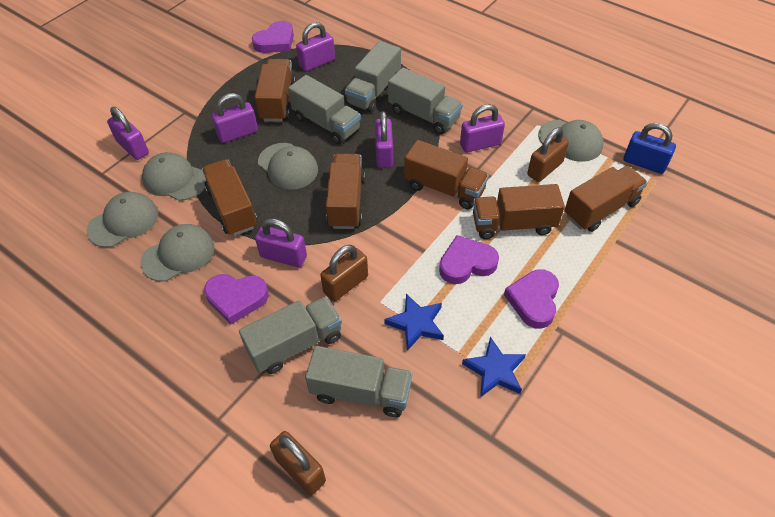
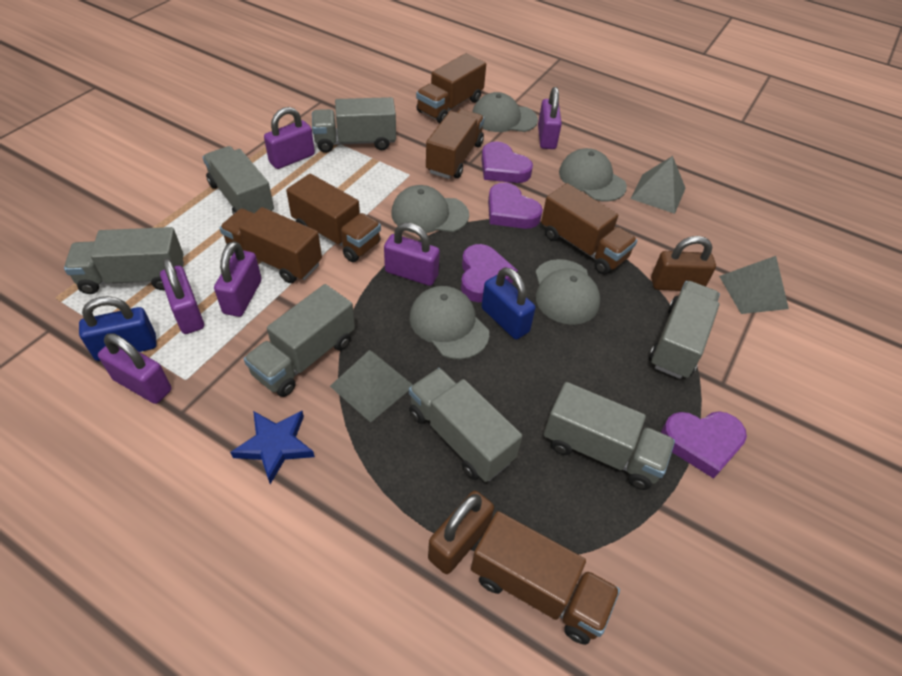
blue padlock: 1 -> 2
blue star: 2 -> 1
brown padlock: 3 -> 2
grey pyramid: 0 -> 3
grey truck: 5 -> 7

